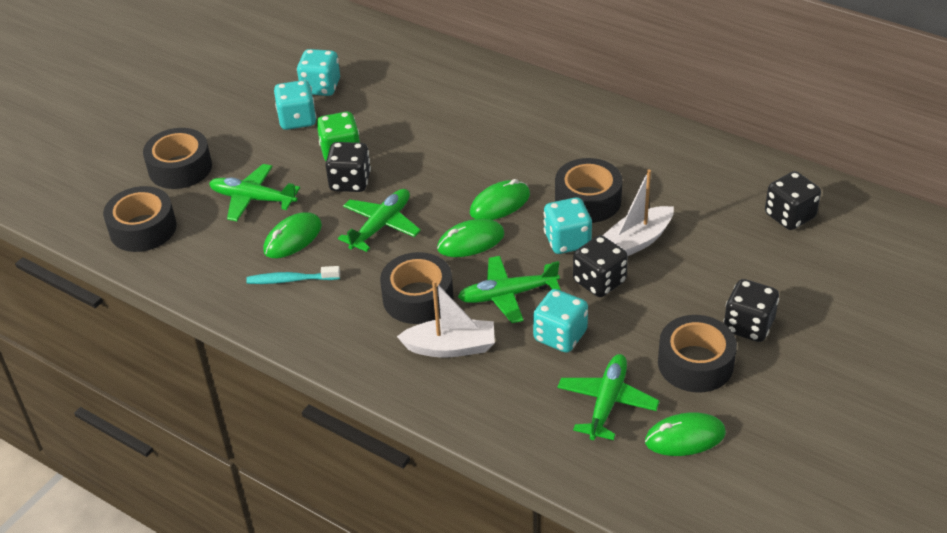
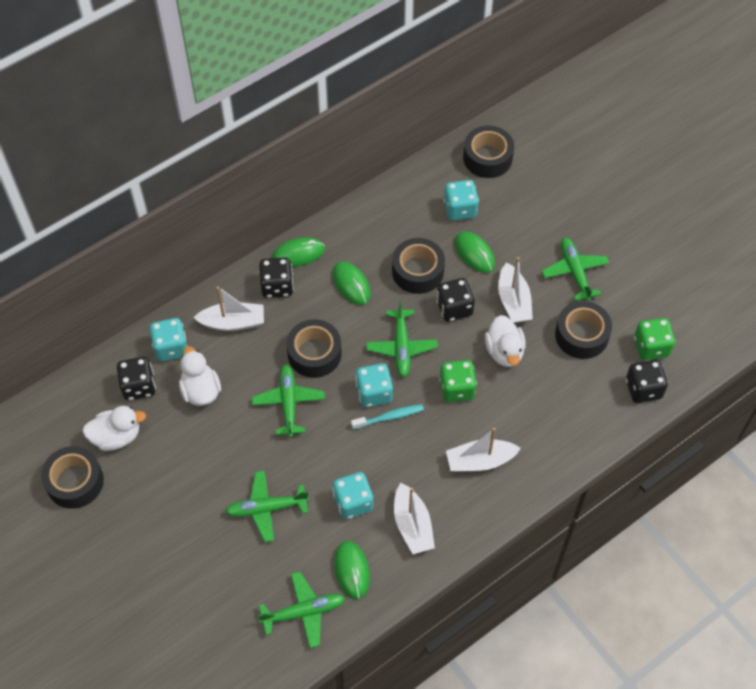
green dice: 1 -> 2
green plane: 4 -> 5
white boat: 2 -> 4
white duck: 0 -> 3

